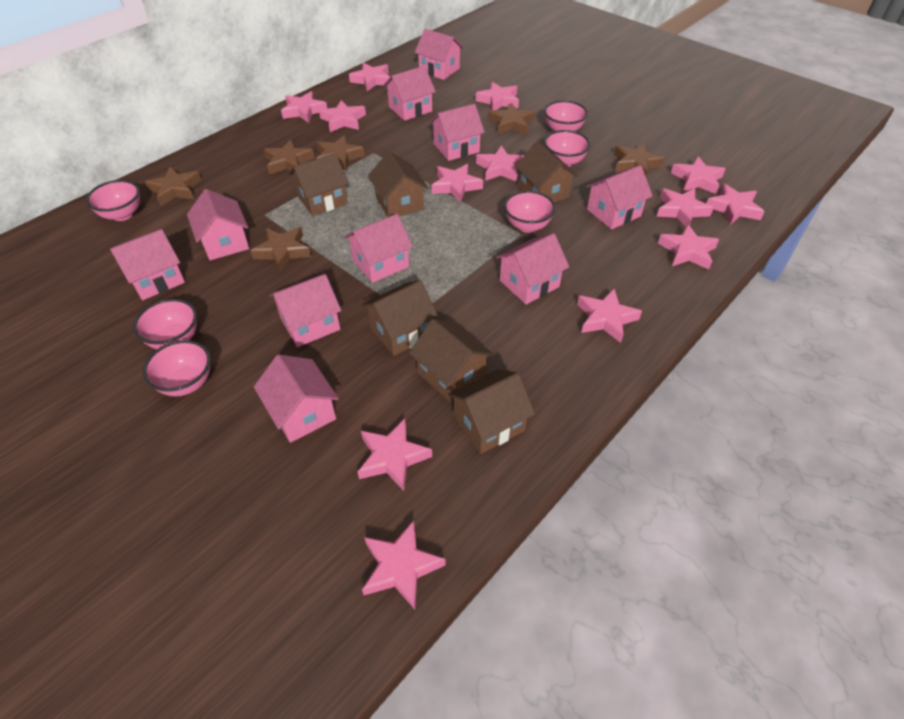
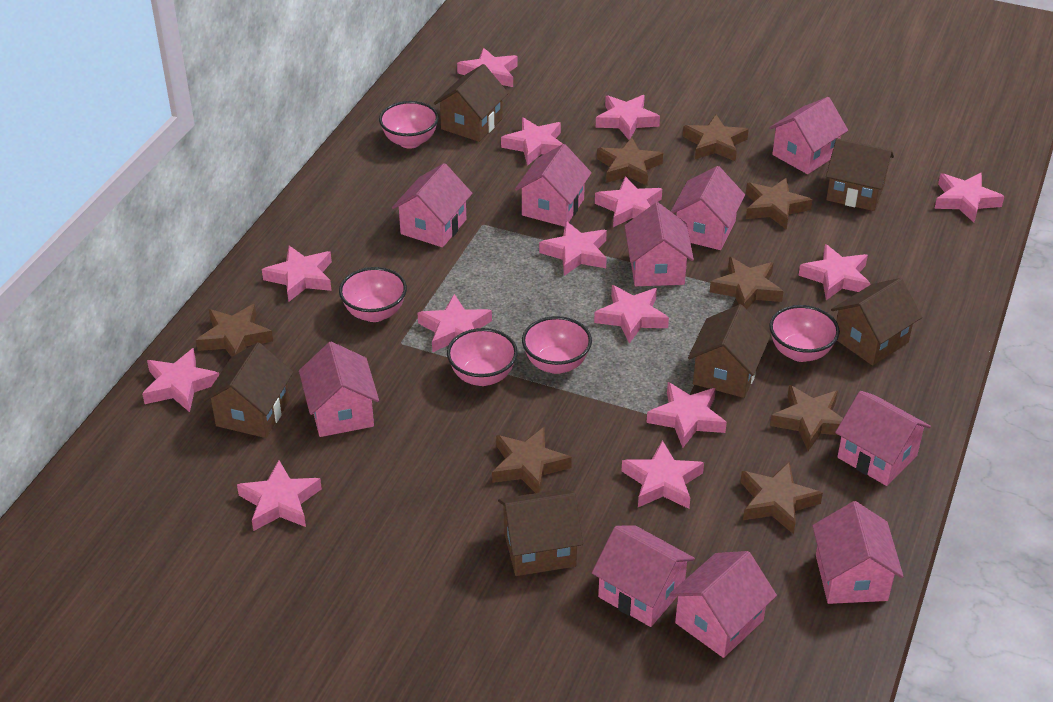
brown star: 6 -> 8
pink bowl: 6 -> 5
pink star: 13 -> 14

